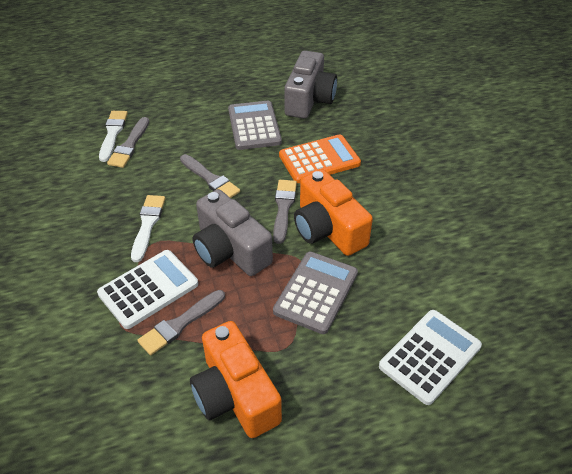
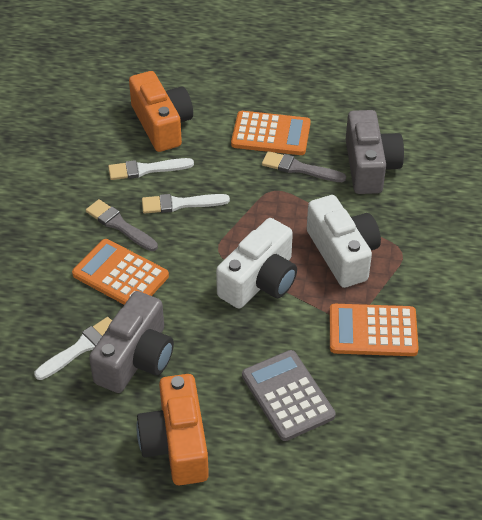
grey brush: 4 -> 2
grey calculator: 2 -> 1
orange calculator: 1 -> 3
white brush: 2 -> 3
white calculator: 2 -> 0
white camera: 0 -> 2

